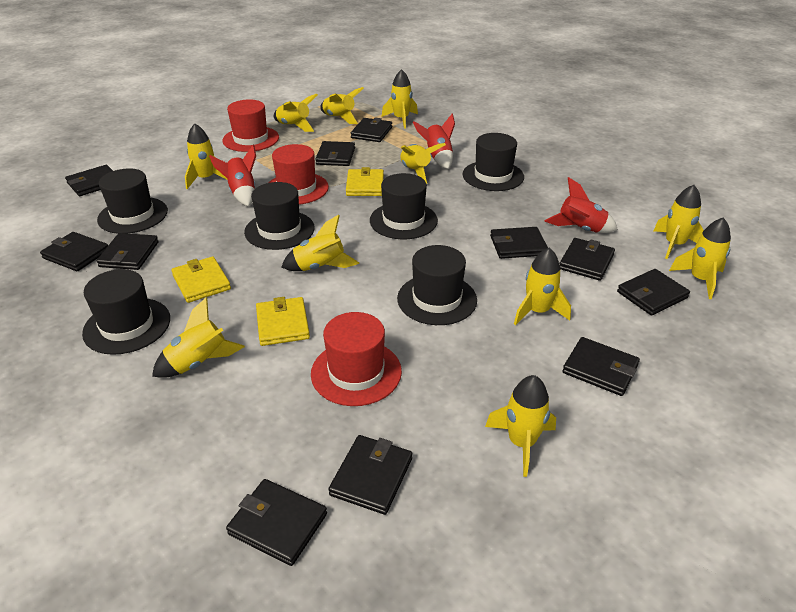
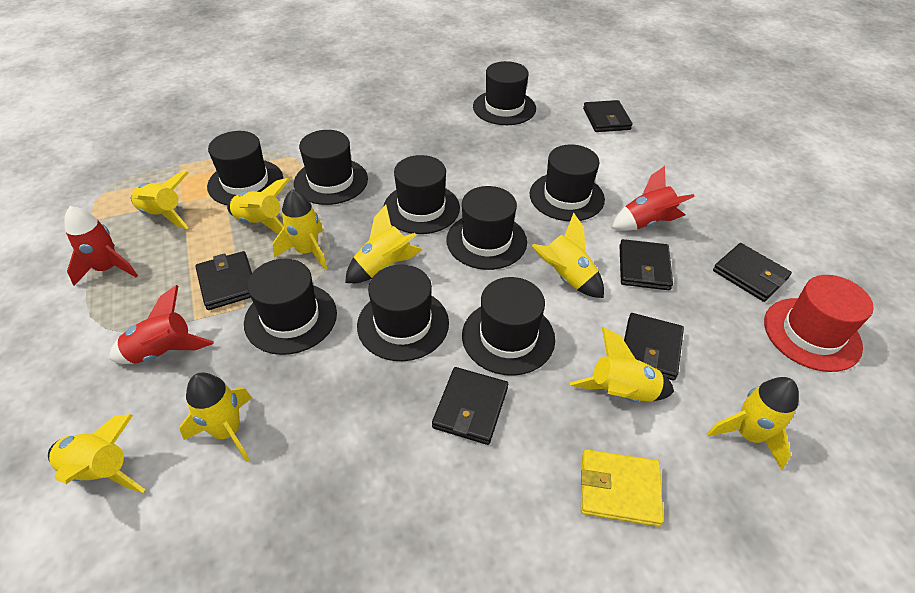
black hat: 6 -> 9
black wallet: 11 -> 6
red hat: 3 -> 1
yellow rocket: 11 -> 9
yellow wallet: 3 -> 1

